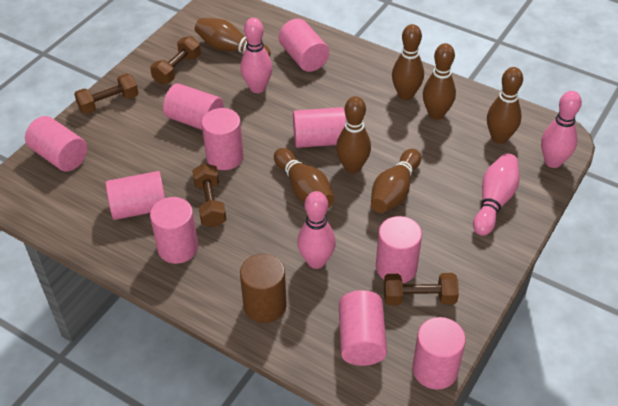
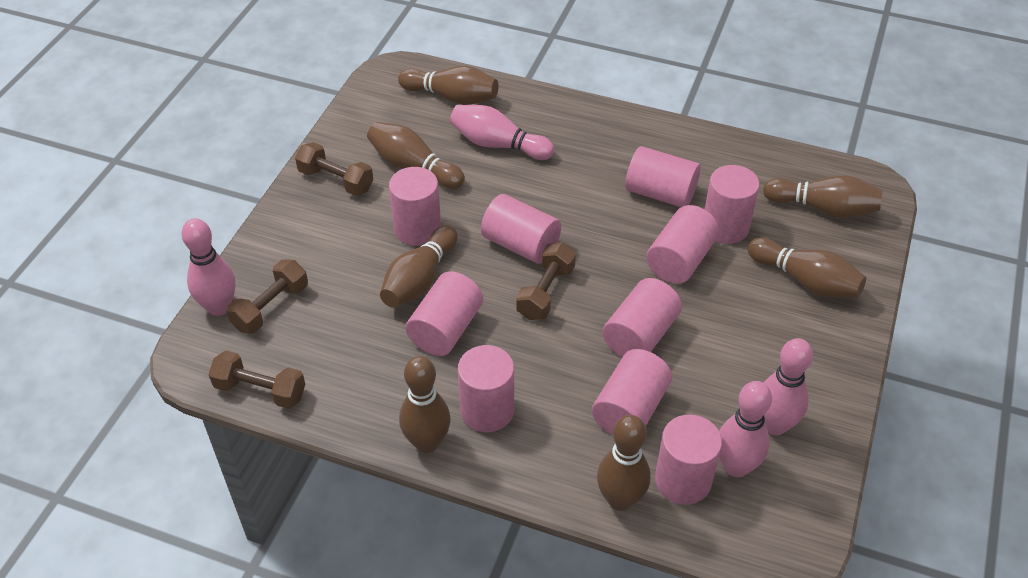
brown cylinder: 1 -> 0

